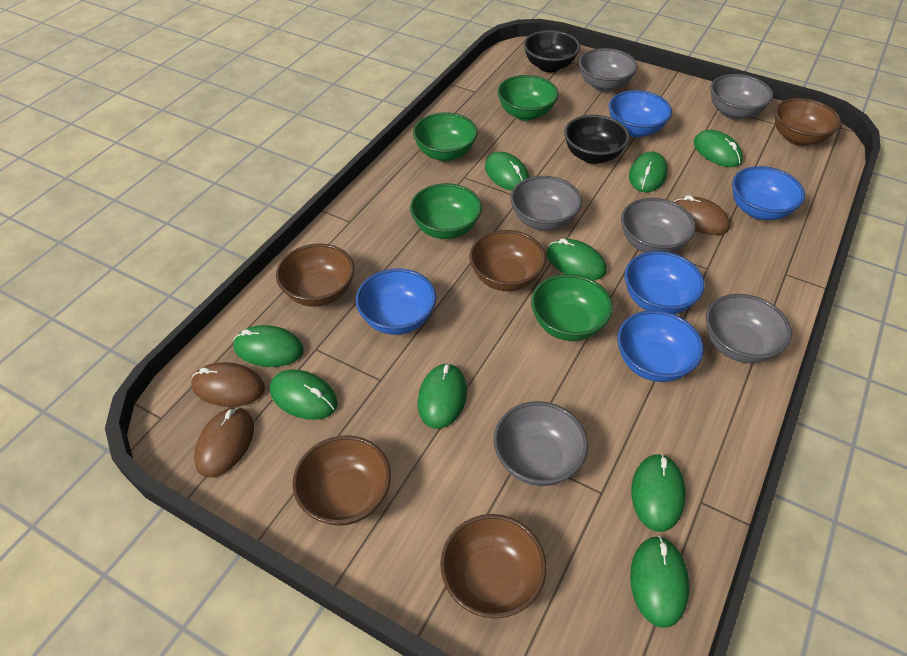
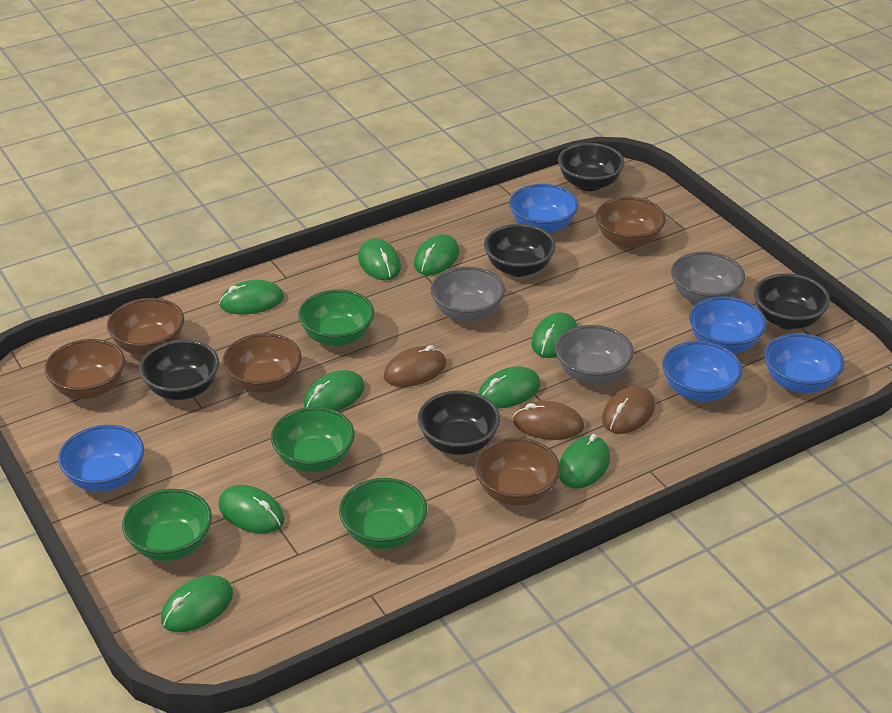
black bowl: 2 -> 5
grey bowl: 6 -> 3

